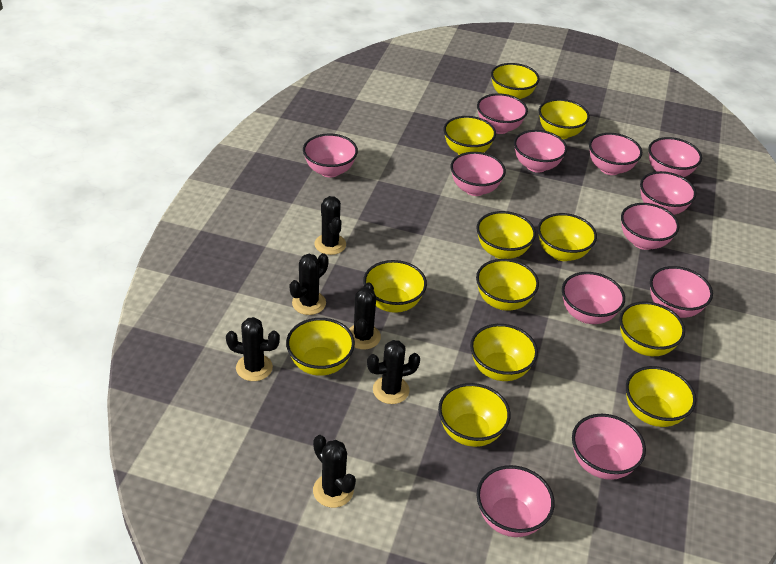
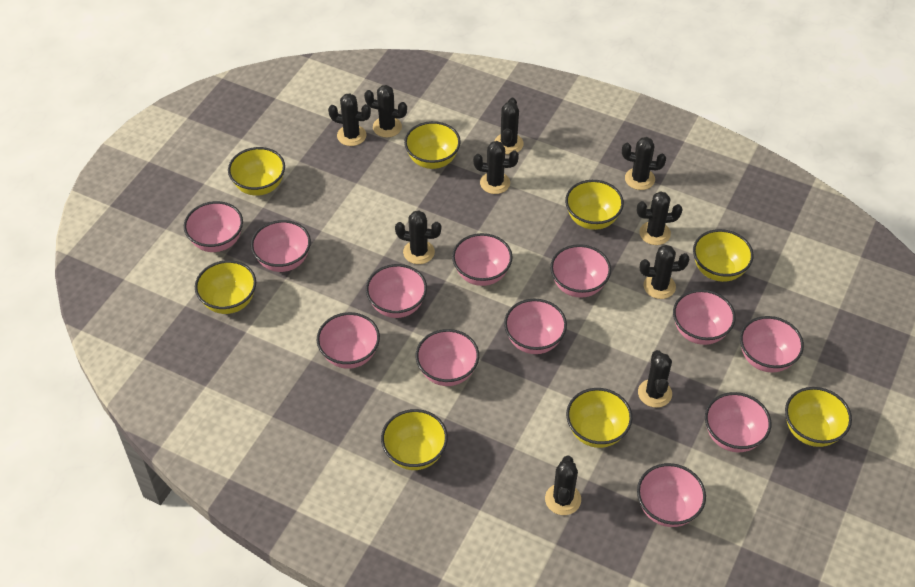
black cactus: 6 -> 10
yellow bowl: 12 -> 8

